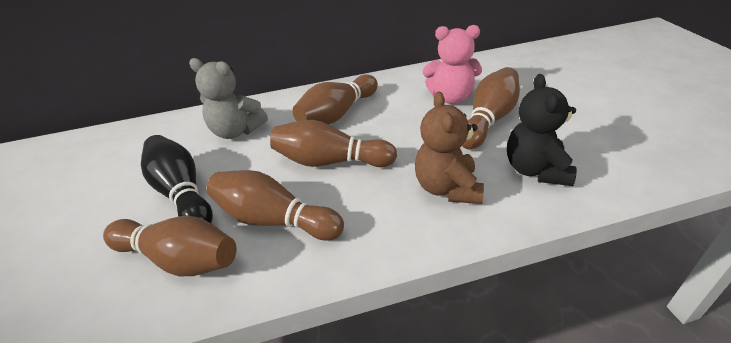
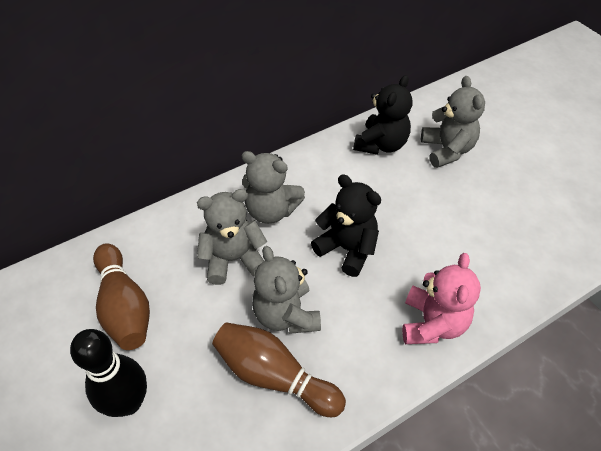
black teddy bear: 1 -> 2
brown bowling pin: 5 -> 2
brown teddy bear: 1 -> 0
grey teddy bear: 1 -> 4

